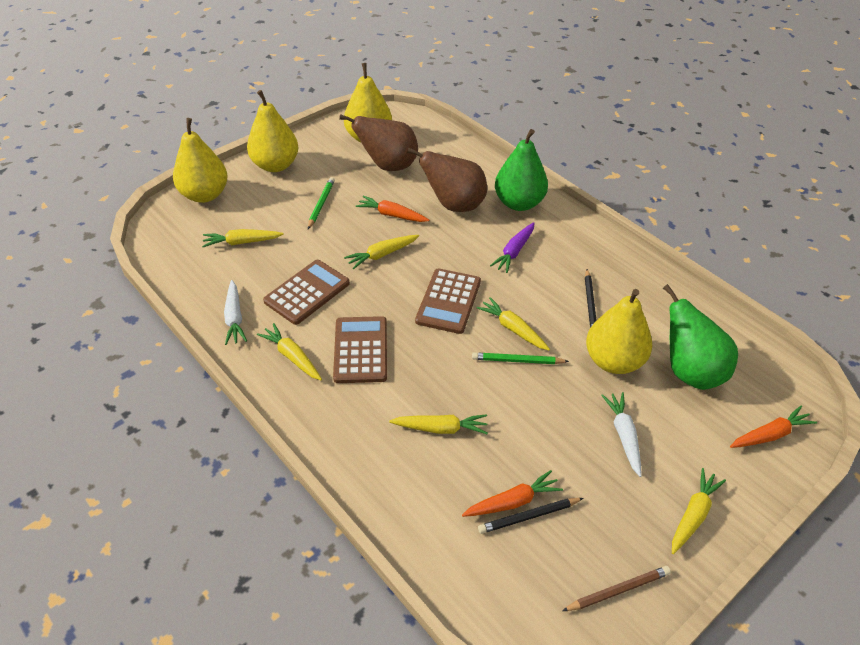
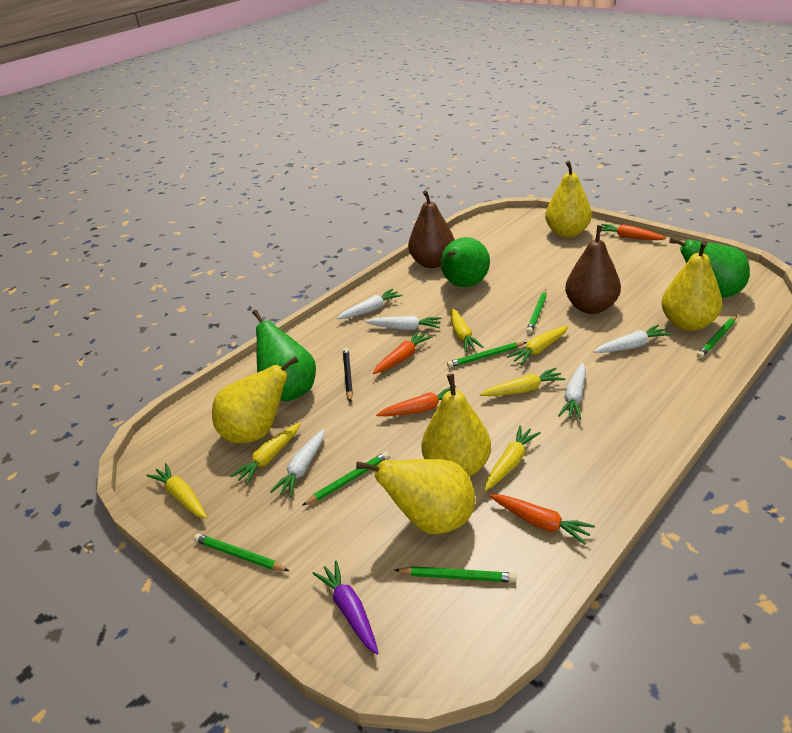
black pencil: 2 -> 1
brown calculator: 3 -> 0
brown pencil: 1 -> 0
green pear: 2 -> 3
green pencil: 2 -> 6
orange carrot: 3 -> 4
white carrot: 2 -> 5
yellow pear: 4 -> 5

